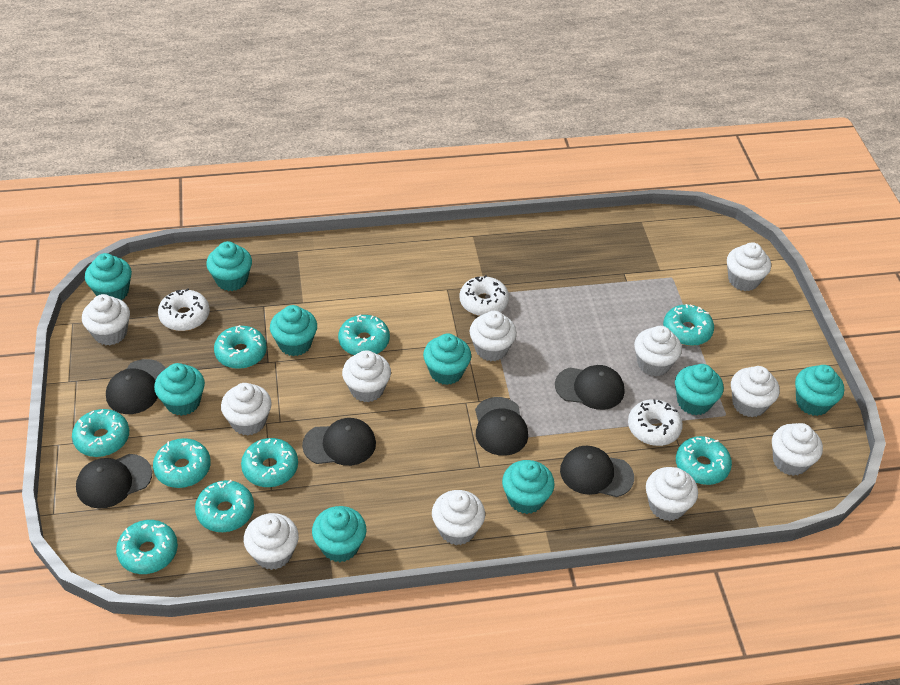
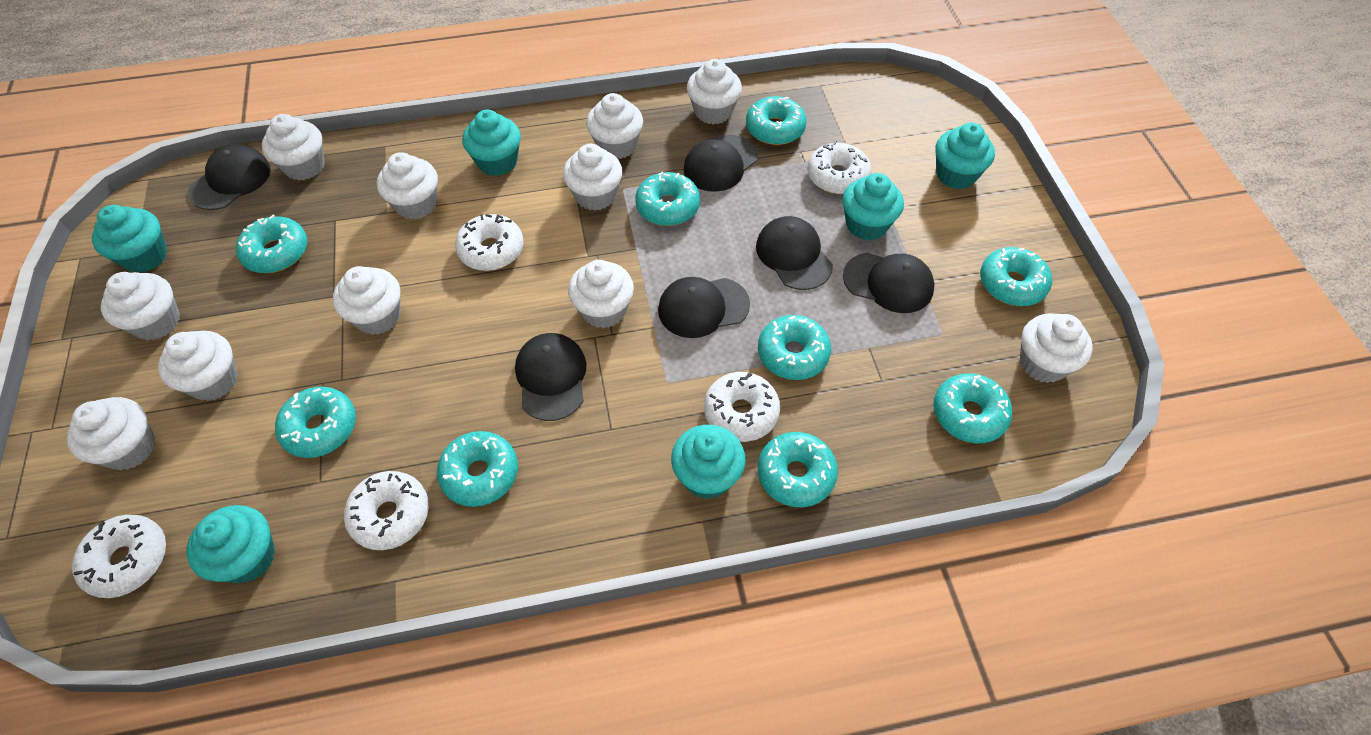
turquoise cupcake: 9 -> 6
white donut: 3 -> 5

